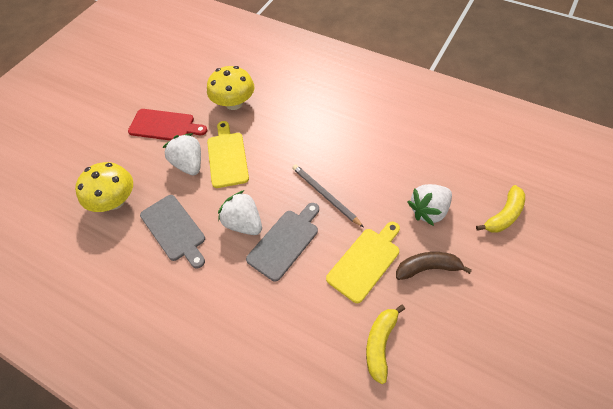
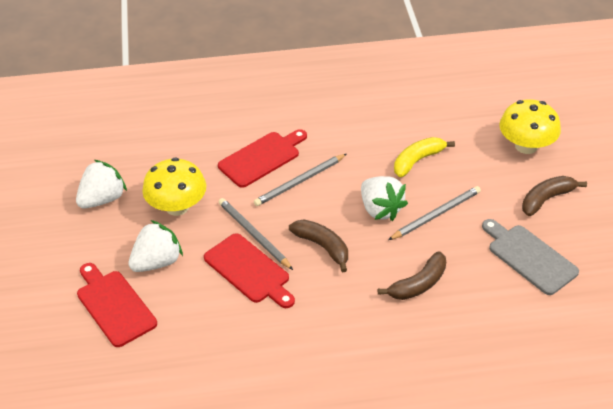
brown banana: 1 -> 3
grey cutting board: 2 -> 1
grey pencil: 1 -> 3
red cutting board: 1 -> 3
yellow banana: 2 -> 1
yellow cutting board: 2 -> 0

